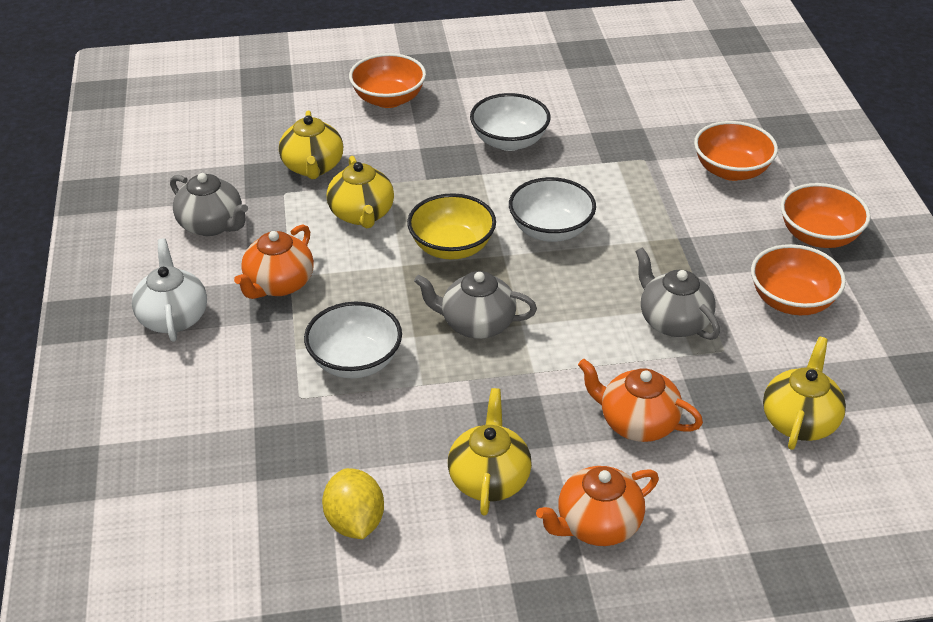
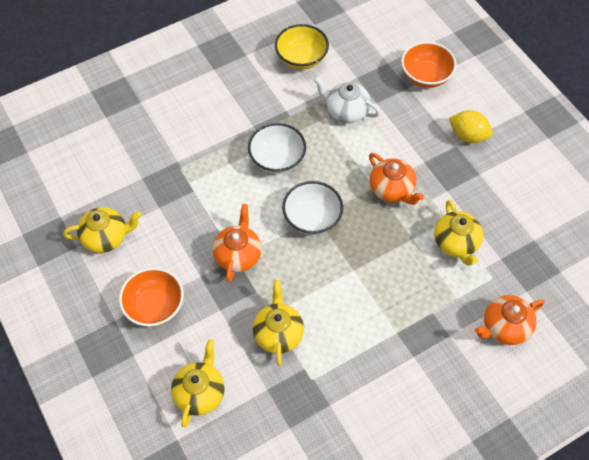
grey teapot: 3 -> 0
orange bowl: 4 -> 2
white bowl: 3 -> 2

